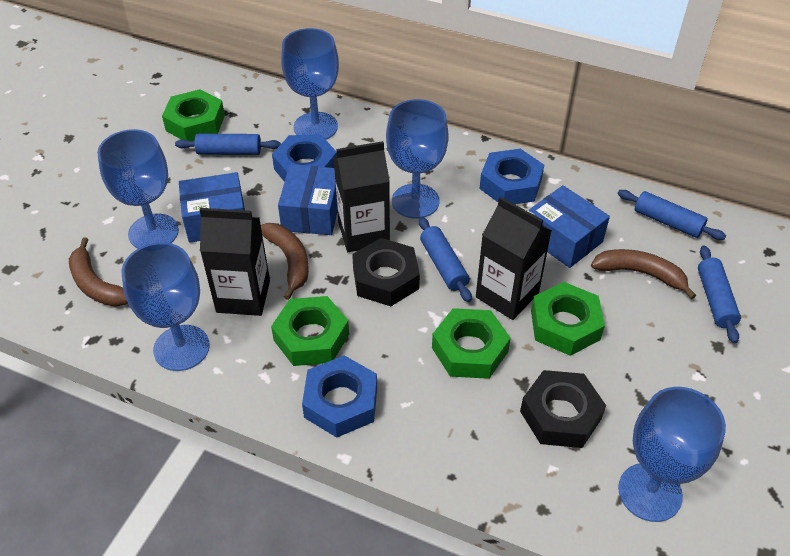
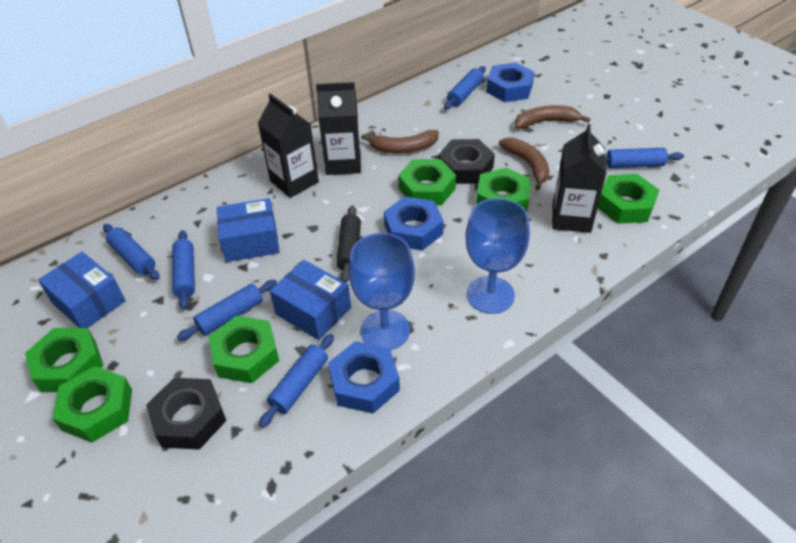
black rolling pin: 0 -> 1
blue goblet: 5 -> 2
blue rolling pin: 4 -> 6
green nut: 4 -> 6

